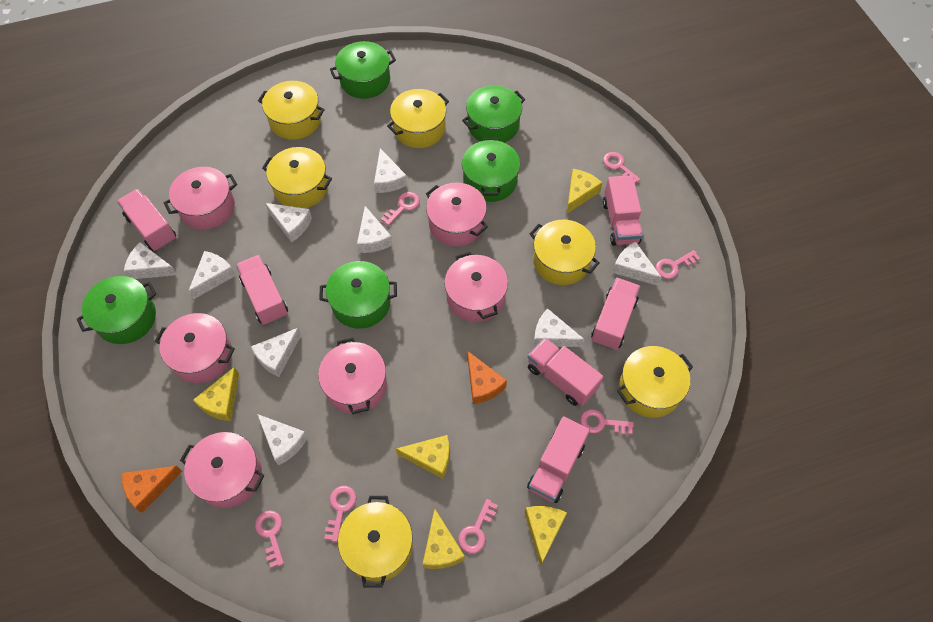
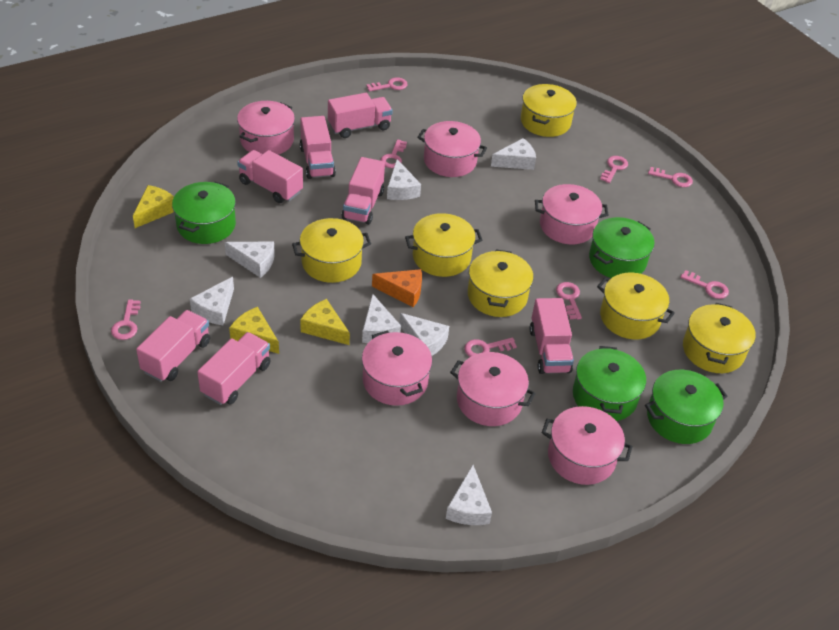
green pot: 5 -> 4
orange cheese: 2 -> 1
pink key: 7 -> 8
pink truck: 6 -> 7
white cheese: 9 -> 7
yellow cheese: 5 -> 3

